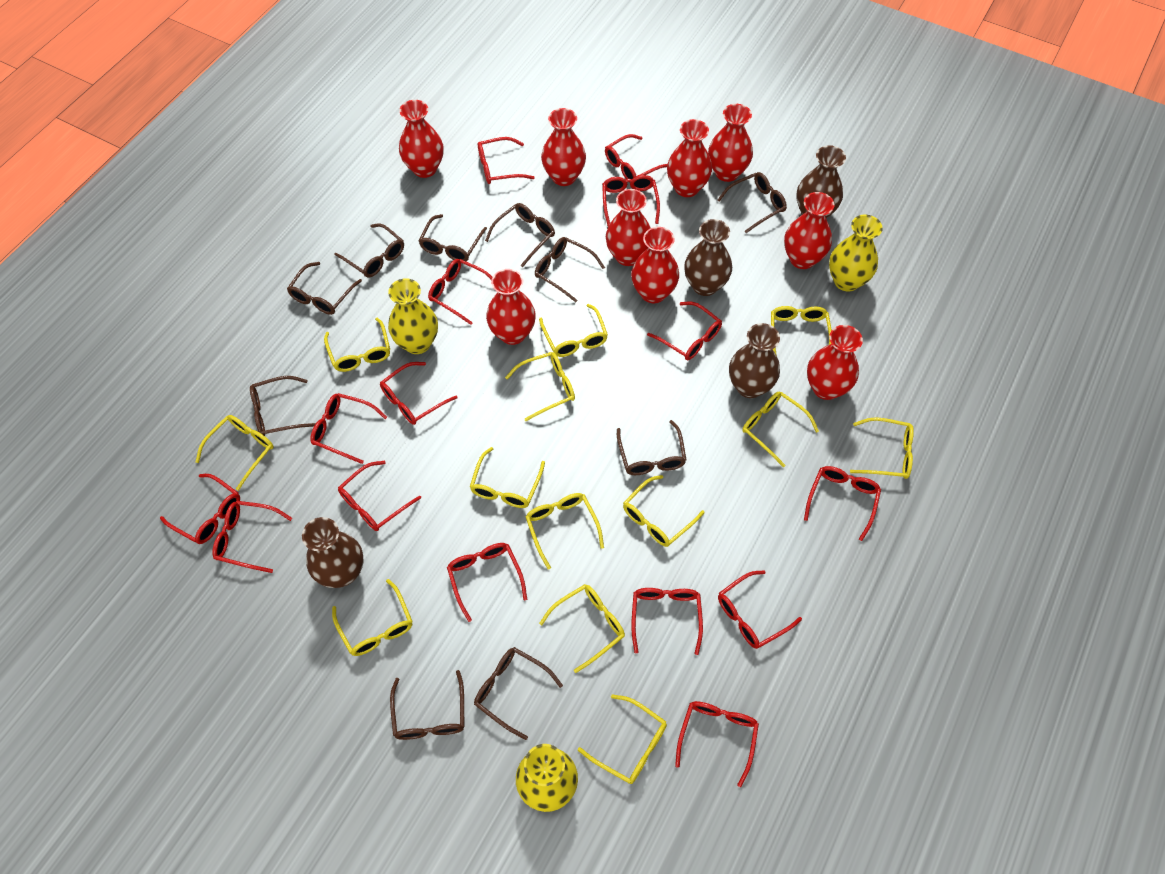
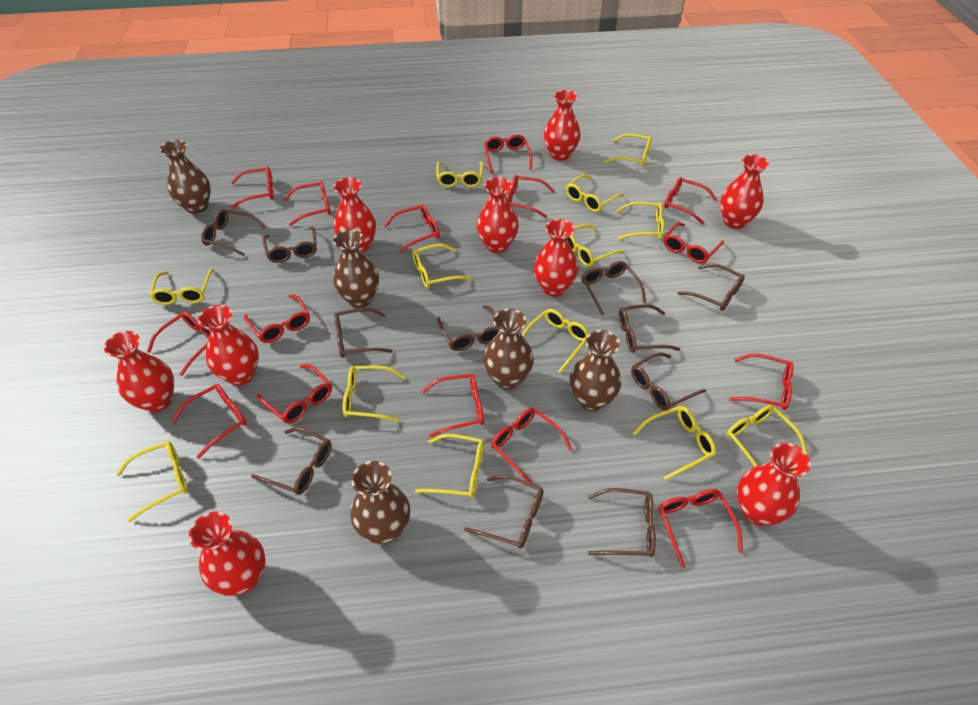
brown glasses: 10 -> 11
brown vase: 4 -> 5
yellow vase: 3 -> 0

